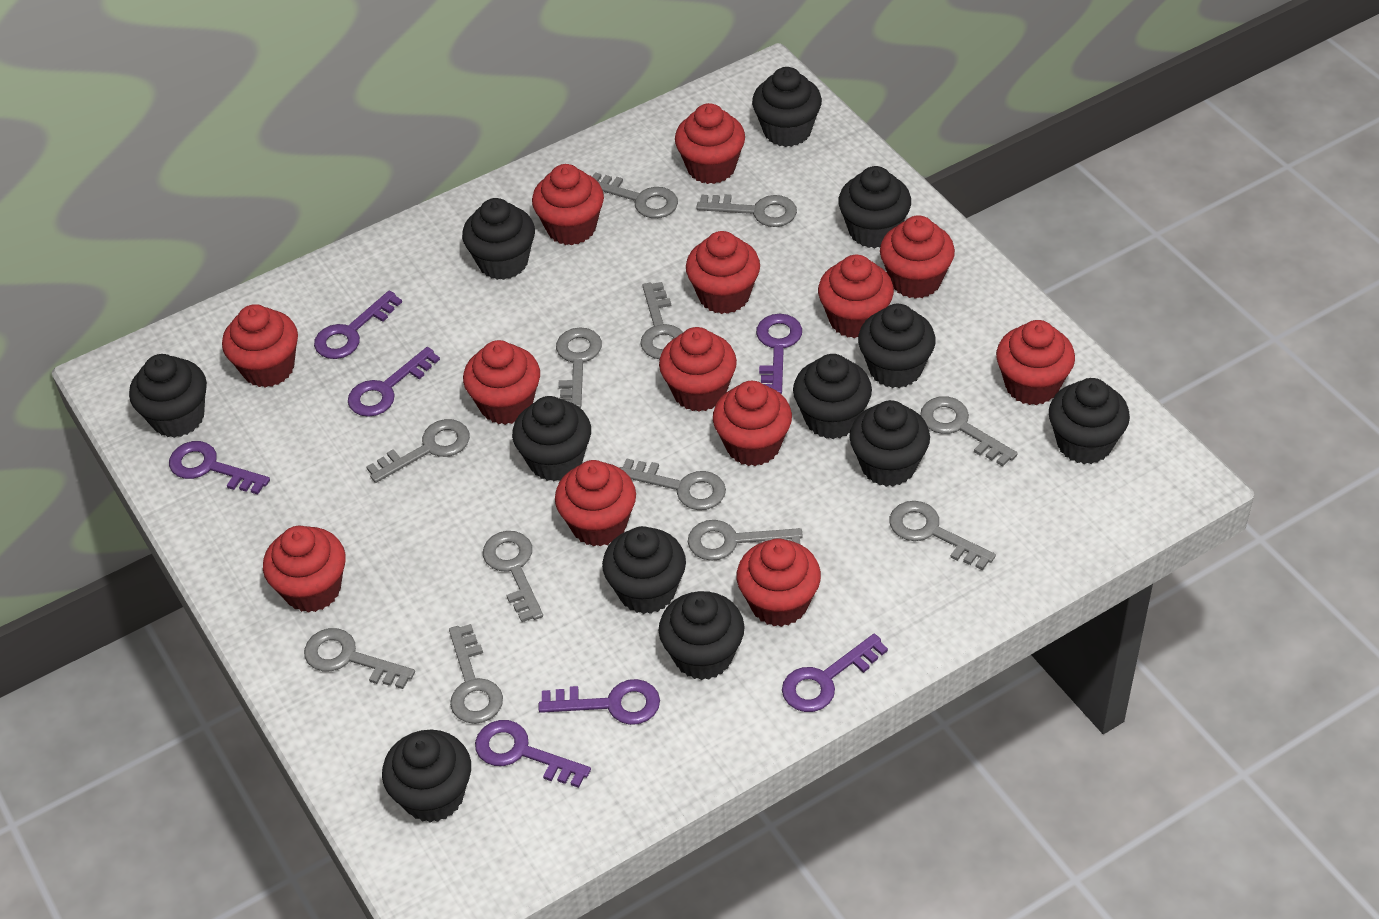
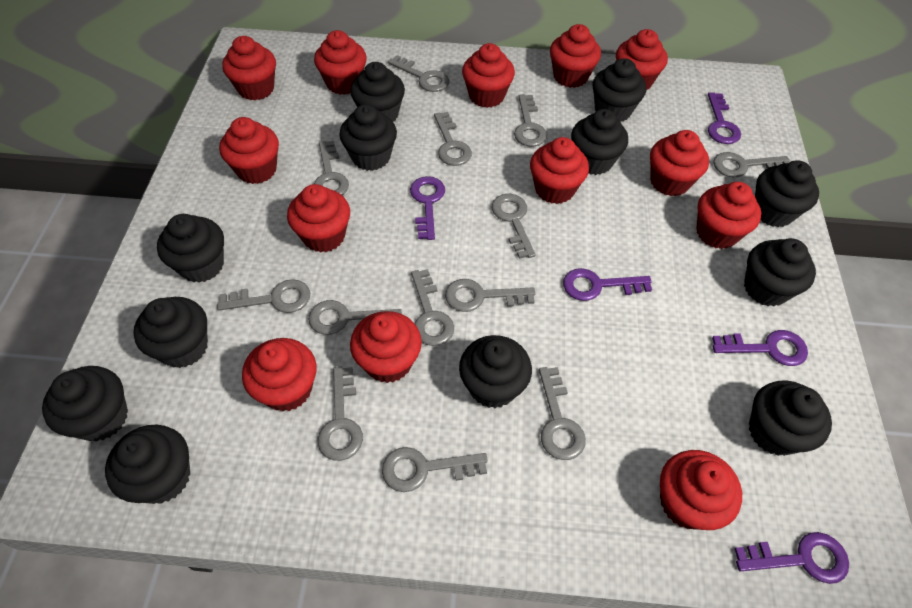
grey key: 12 -> 13
purple key: 7 -> 5

